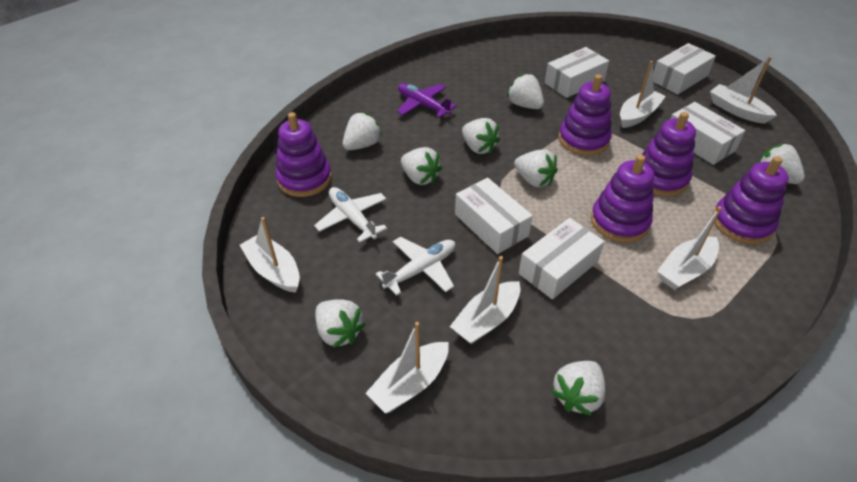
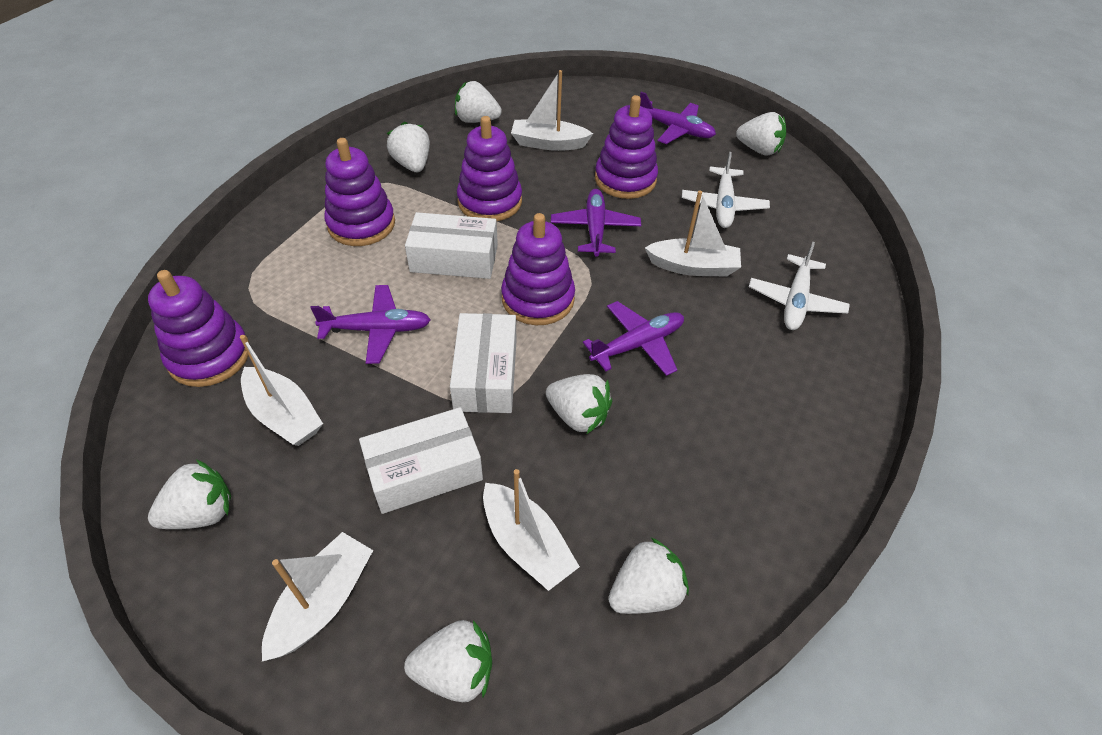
purple plane: 1 -> 4
white boat: 6 -> 5
white box: 5 -> 3
white strawberry: 8 -> 7

